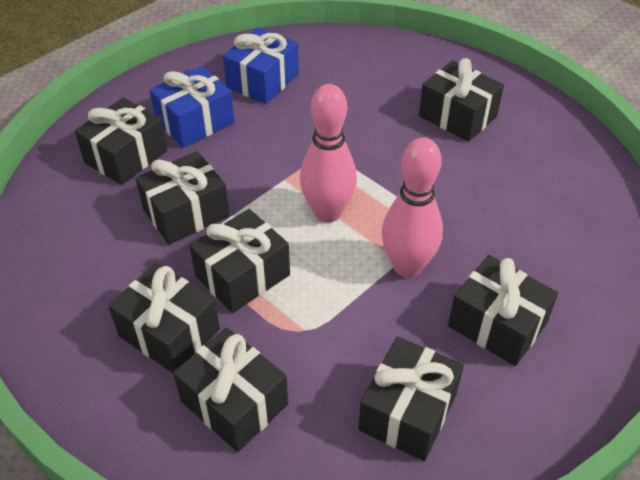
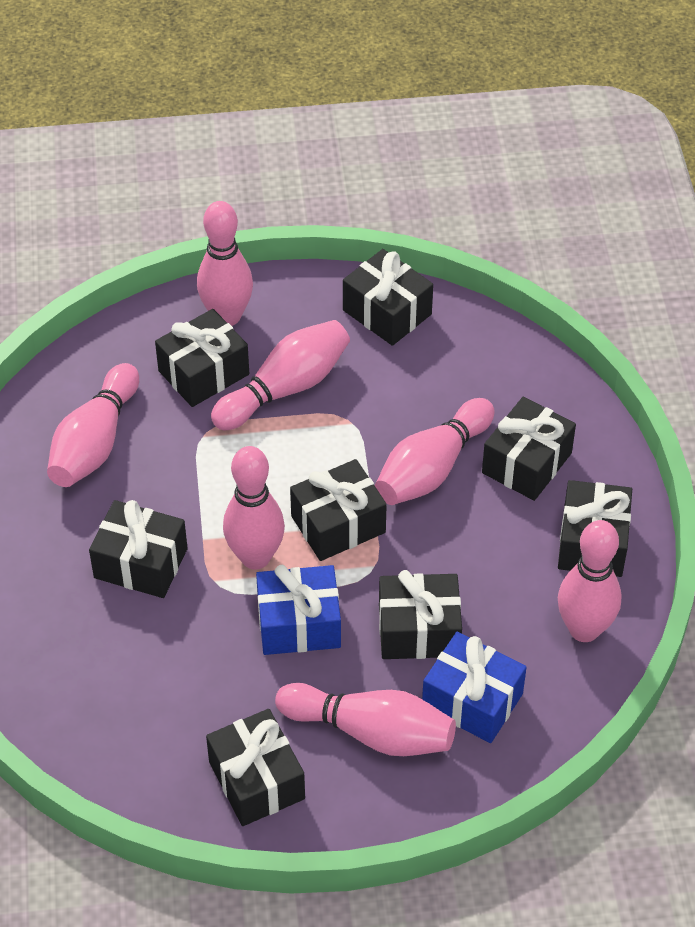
pink bowling pin: 2 -> 7

